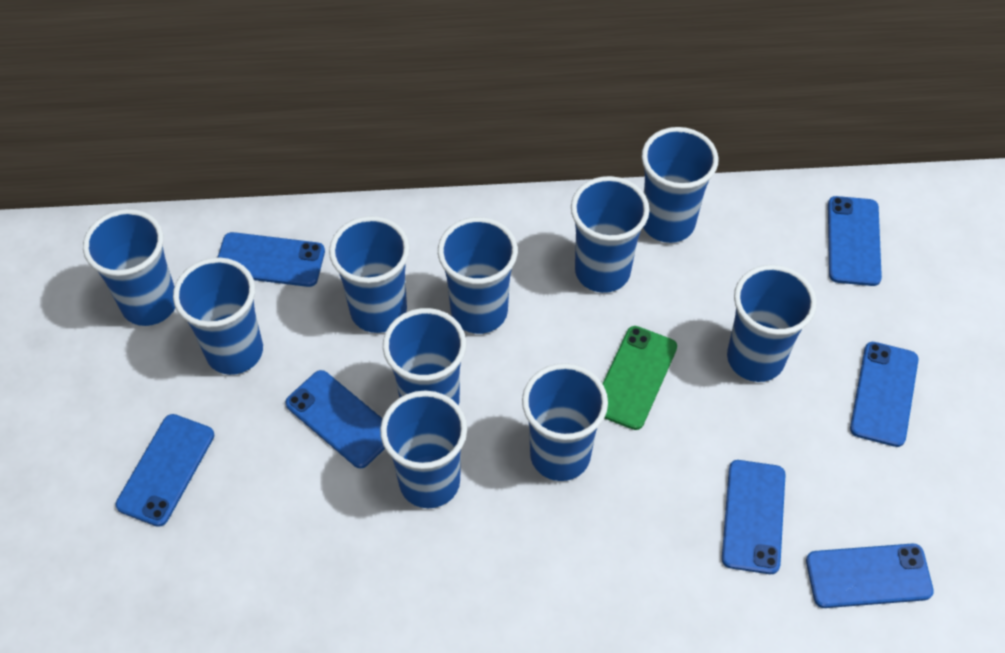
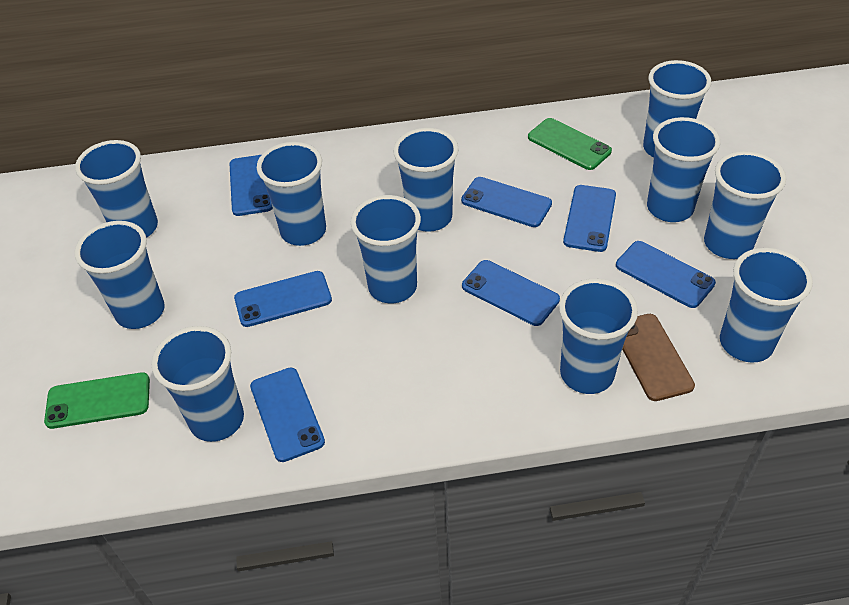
blue cup: 10 -> 11
brown phone: 0 -> 1
green phone: 1 -> 2

